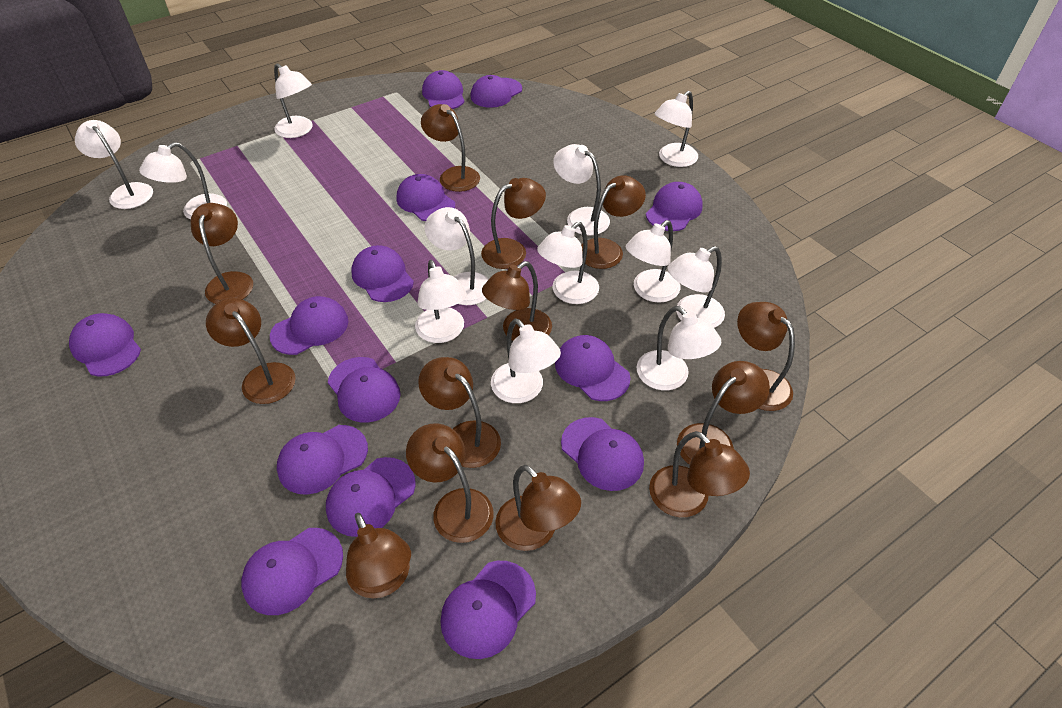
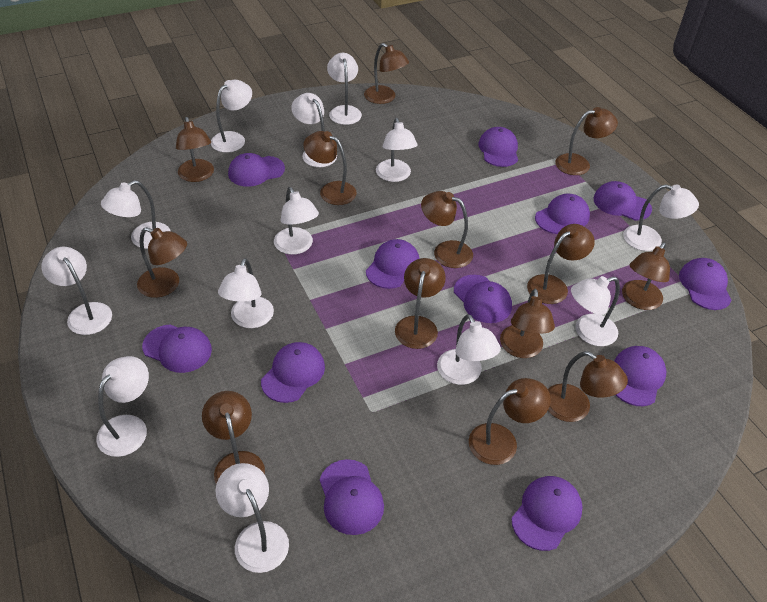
purple cap: 14 -> 12
white lamp: 12 -> 13

